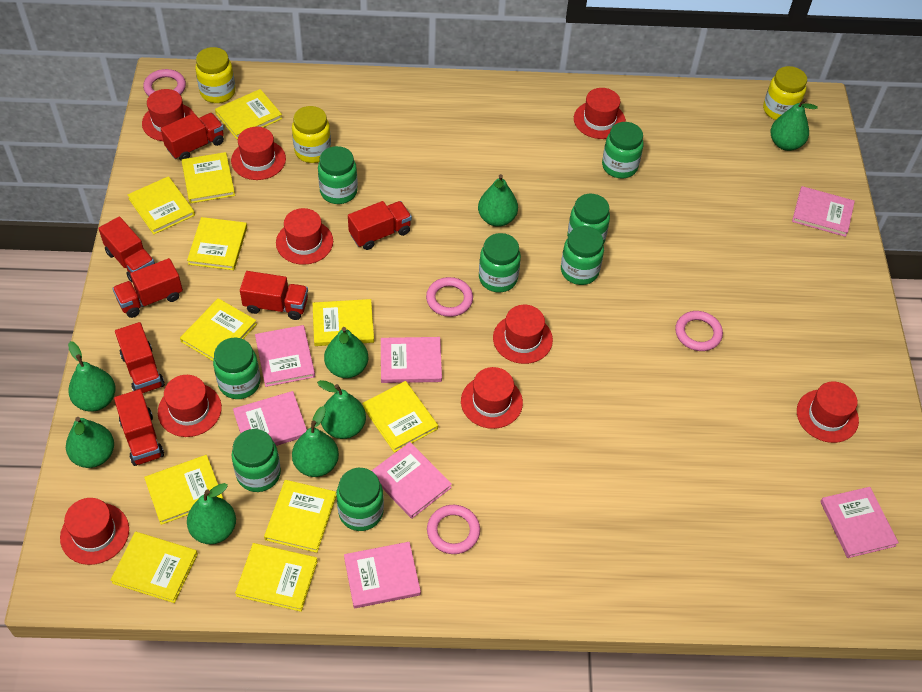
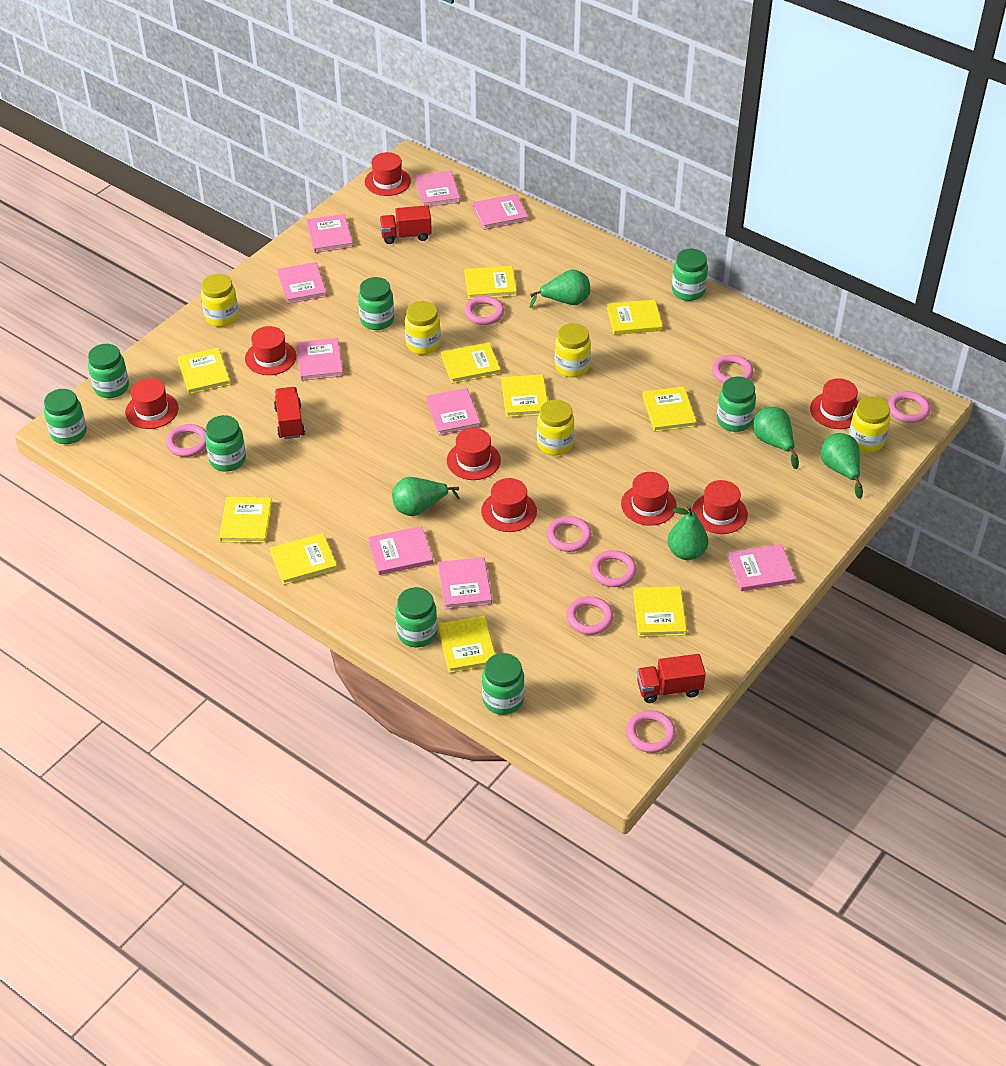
green pear: 8 -> 5
pink book: 7 -> 9
pink ring: 4 -> 8
red hat: 9 -> 8
red truck: 7 -> 3
yellow book: 11 -> 10
yellow jar: 3 -> 5

